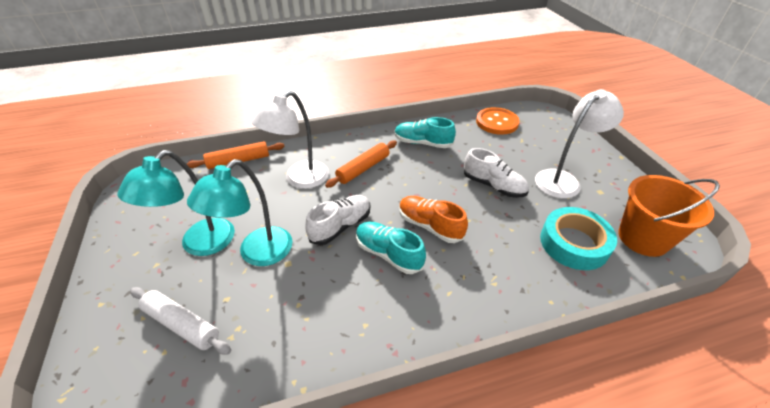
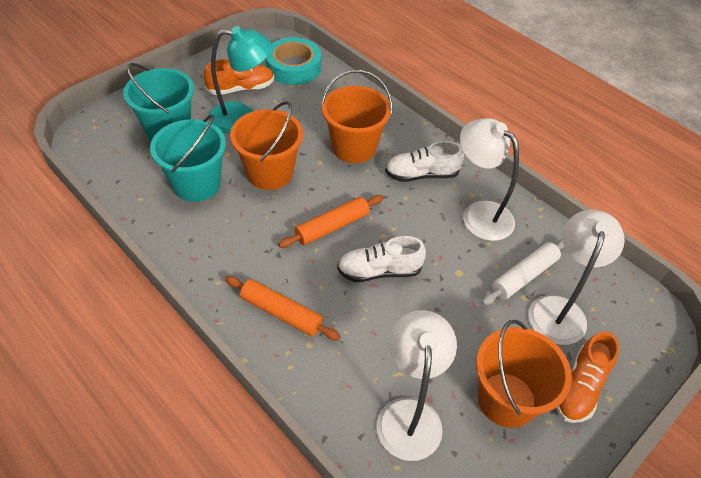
orange bucket: 1 -> 3
orange button: 1 -> 0
orange shoe: 1 -> 2
turquoise bucket: 0 -> 2
turquoise lamp: 2 -> 1
turquoise shoe: 2 -> 0
white lamp: 2 -> 3

